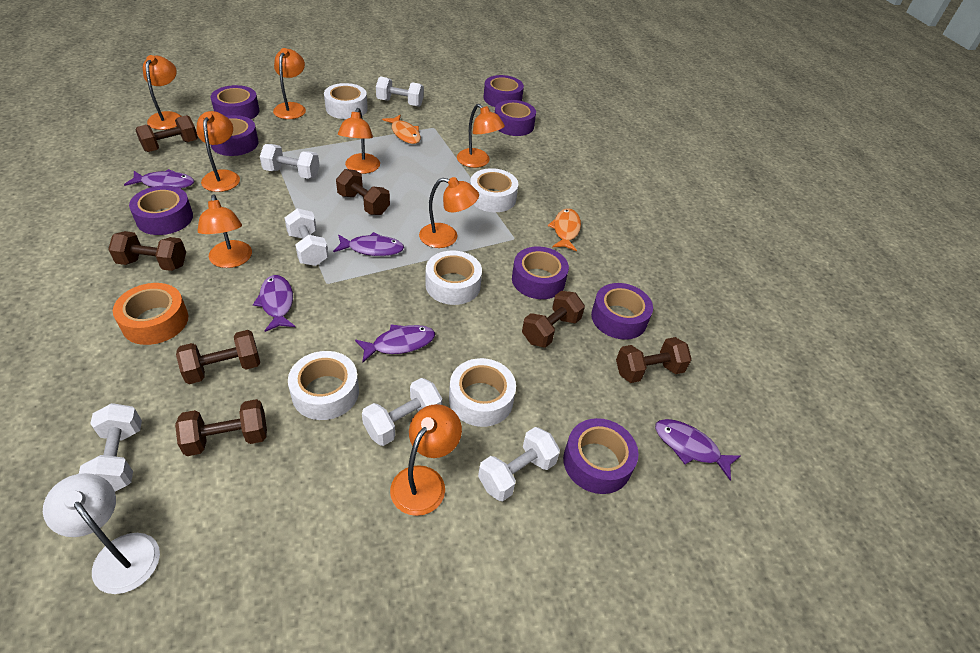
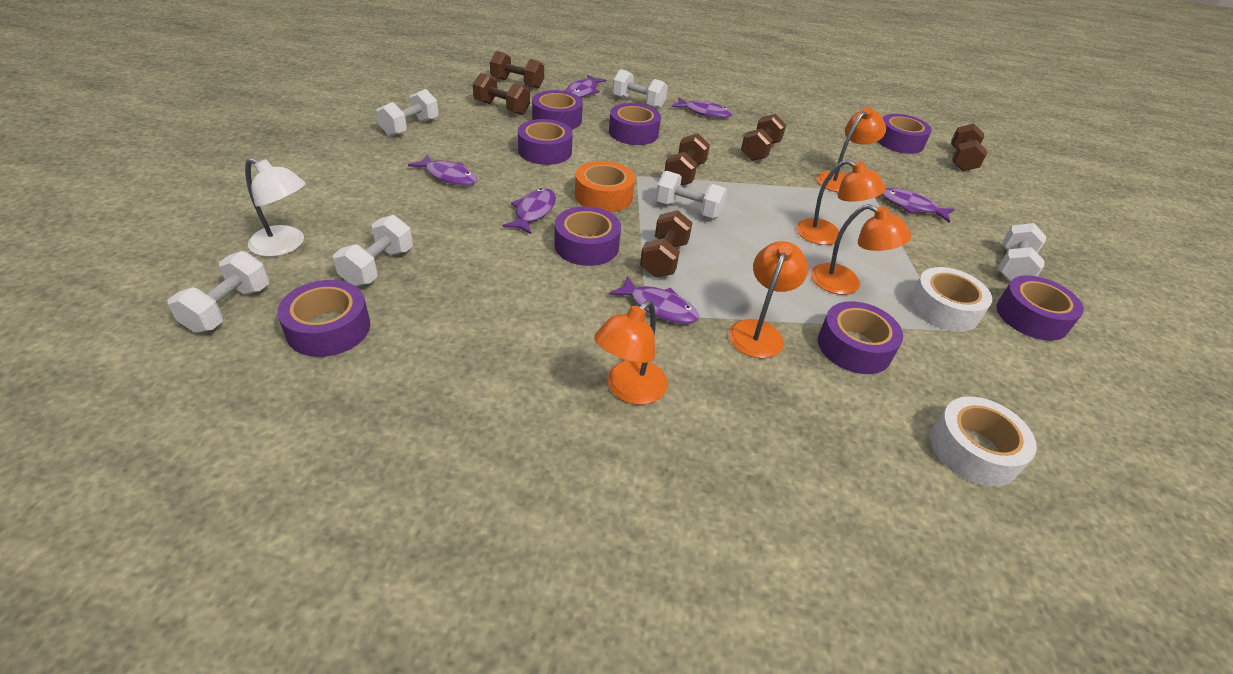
brown dumbbell: 7 -> 6
orange fish: 2 -> 0
orange lamp: 8 -> 5
purple fish: 5 -> 6
white tape: 5 -> 2

